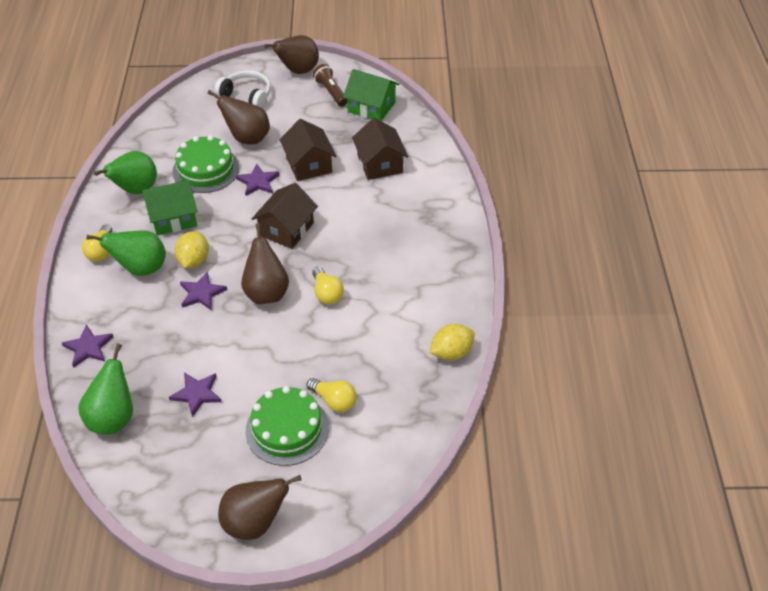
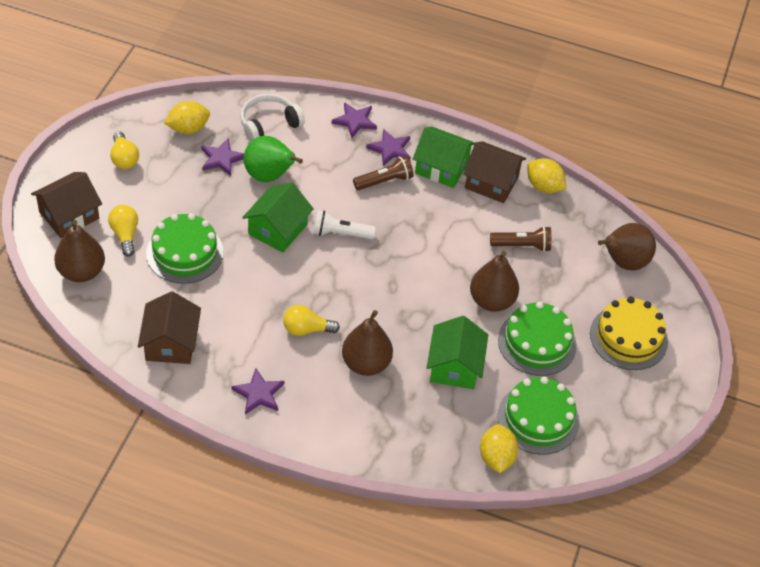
brown flashlight: 1 -> 2
green cake: 2 -> 3
green house: 2 -> 3
green pear: 3 -> 1
white flashlight: 0 -> 1
yellow cake: 0 -> 1
yellow lemon: 2 -> 3

